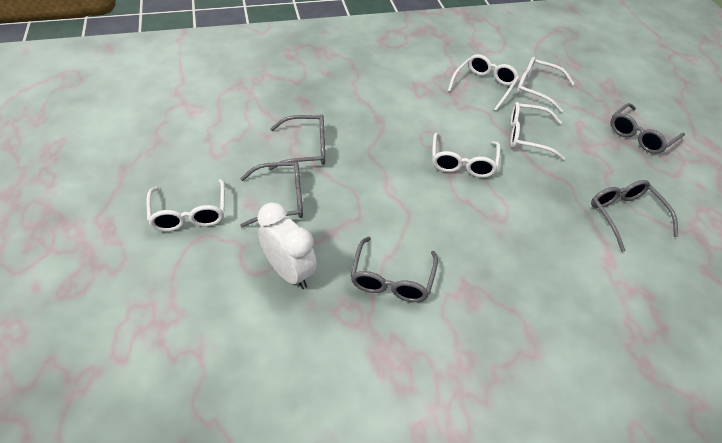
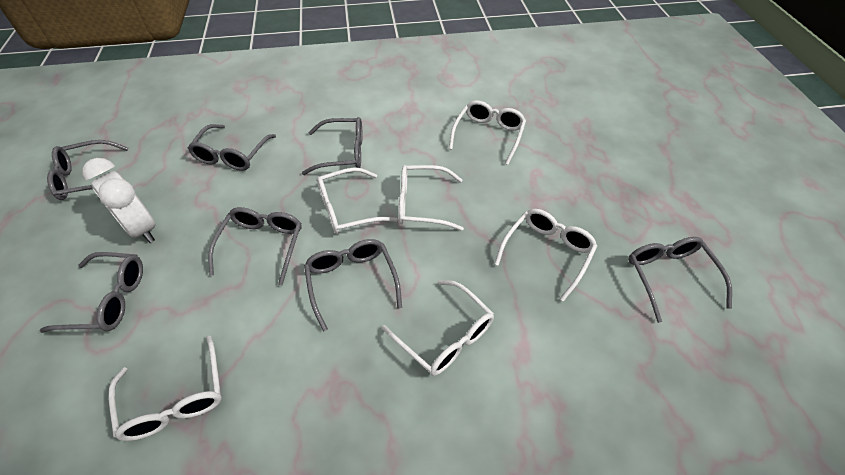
grey glasses: 5 -> 7
white glasses: 5 -> 6

